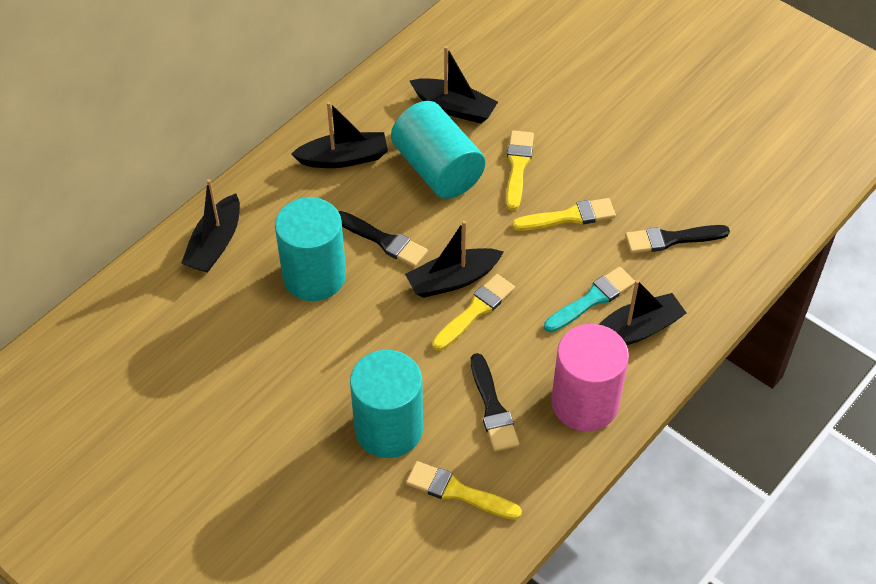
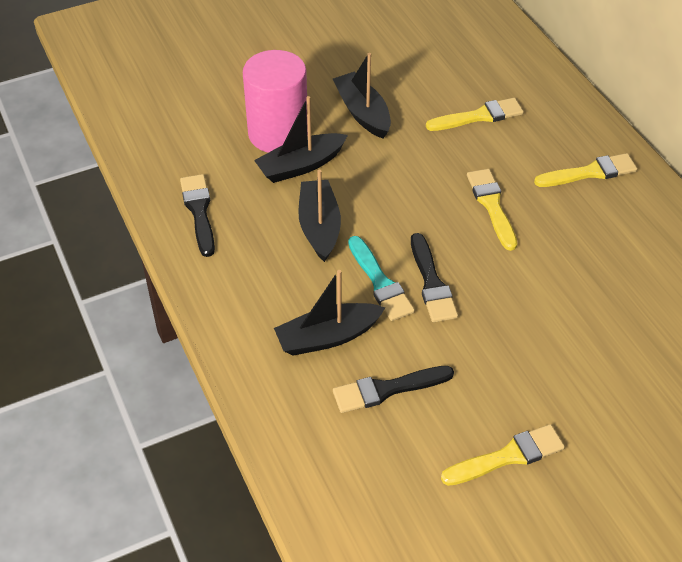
black boat: 5 -> 4
turquoise cylinder: 3 -> 0

